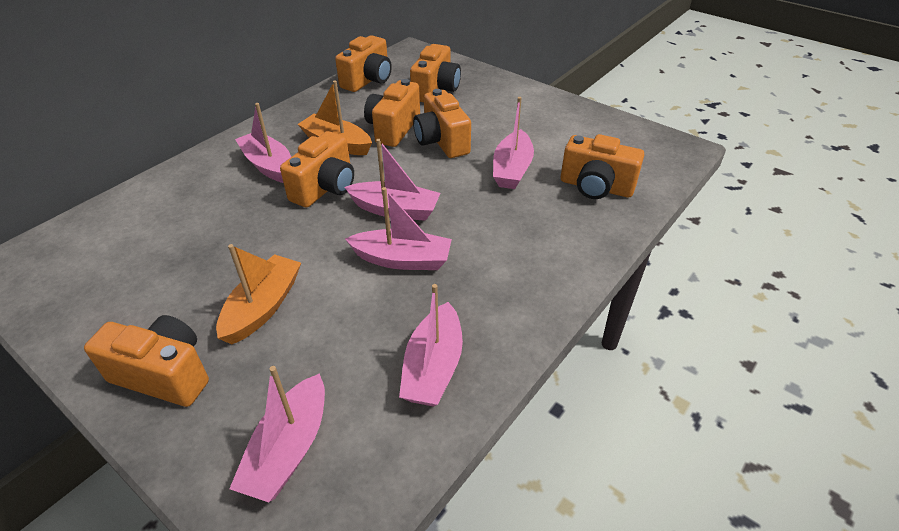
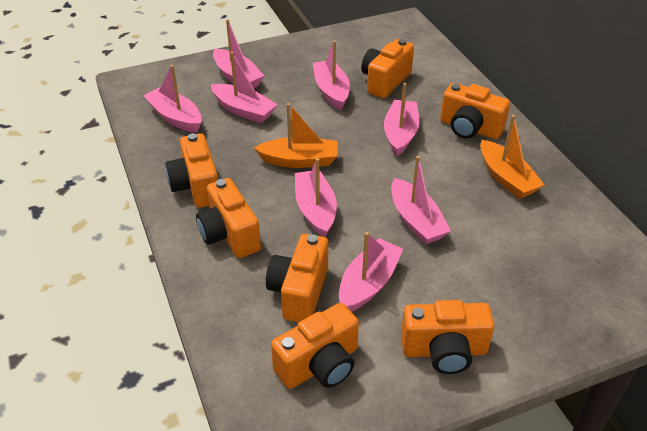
pink boat: 6 -> 8

